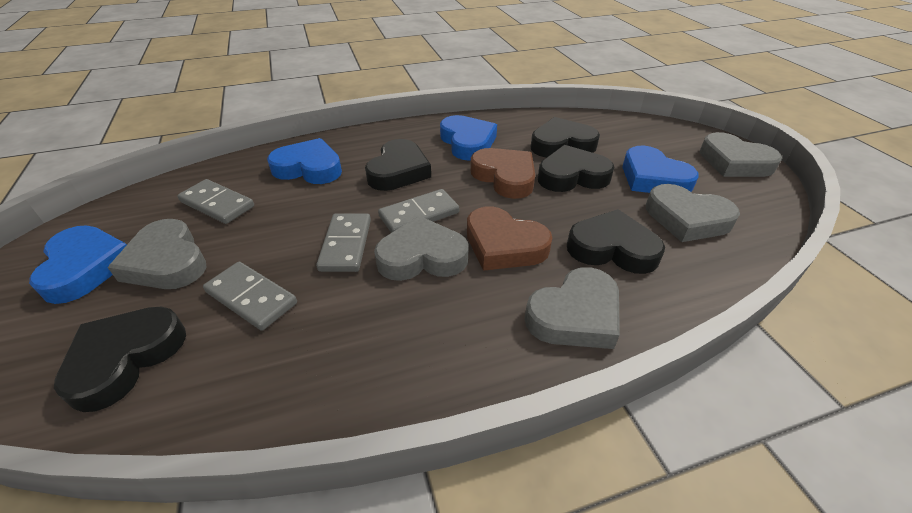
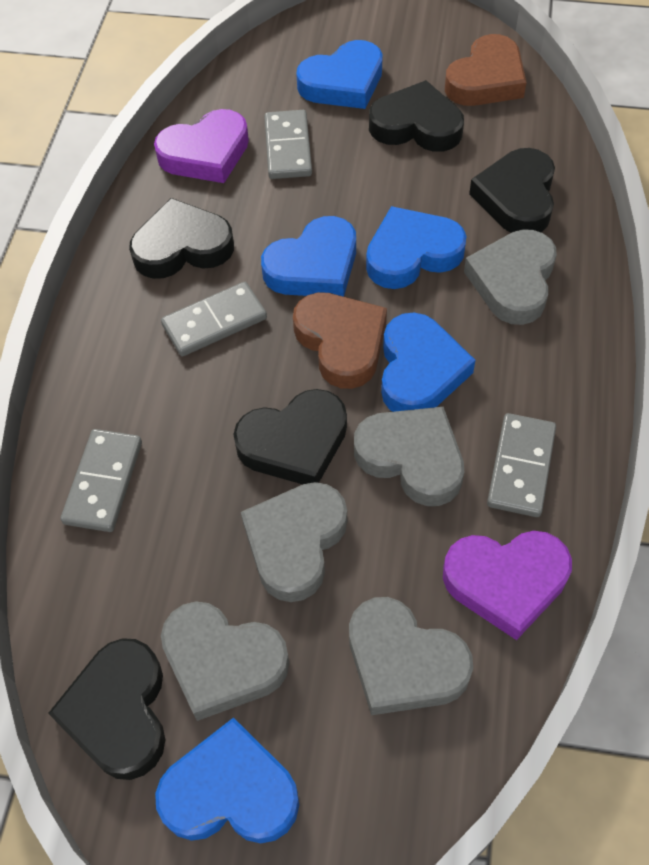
blue heart: 4 -> 5
purple heart: 0 -> 2

